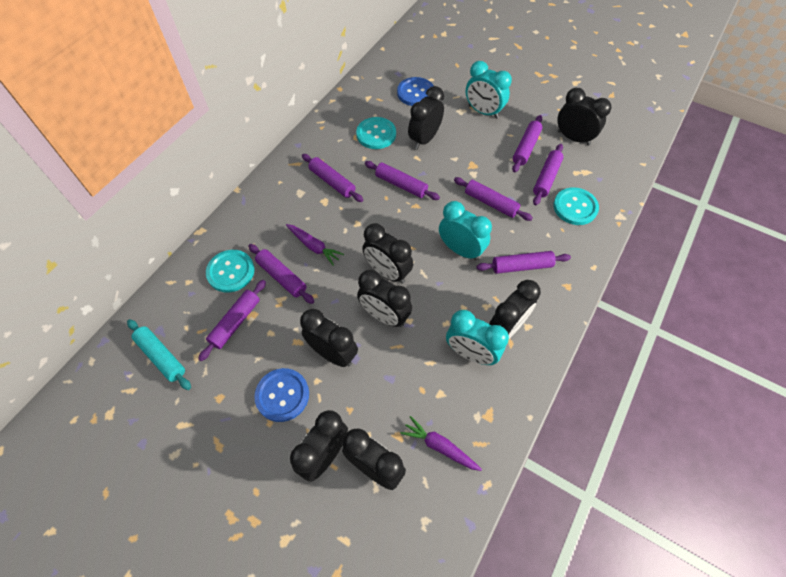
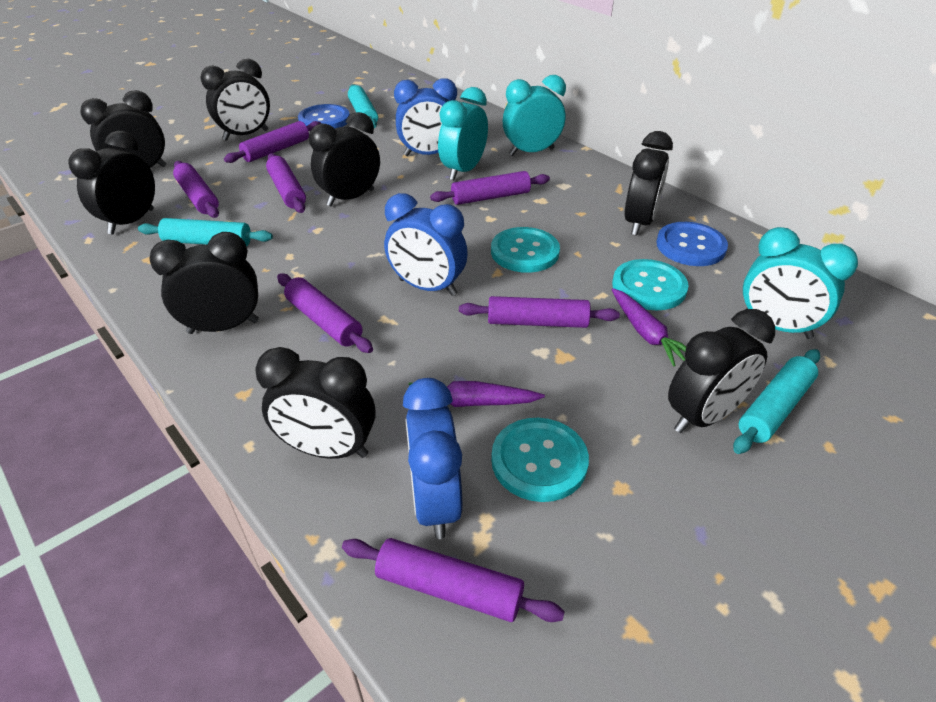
blue clock: 0 -> 3
purple rolling pin: 8 -> 7
turquoise rolling pin: 1 -> 3

